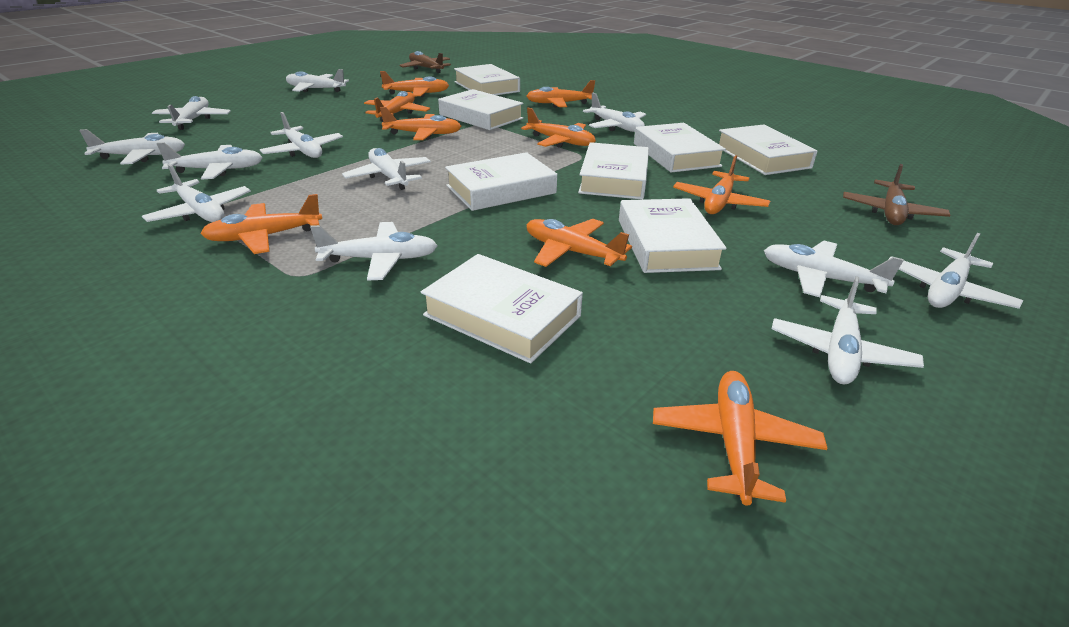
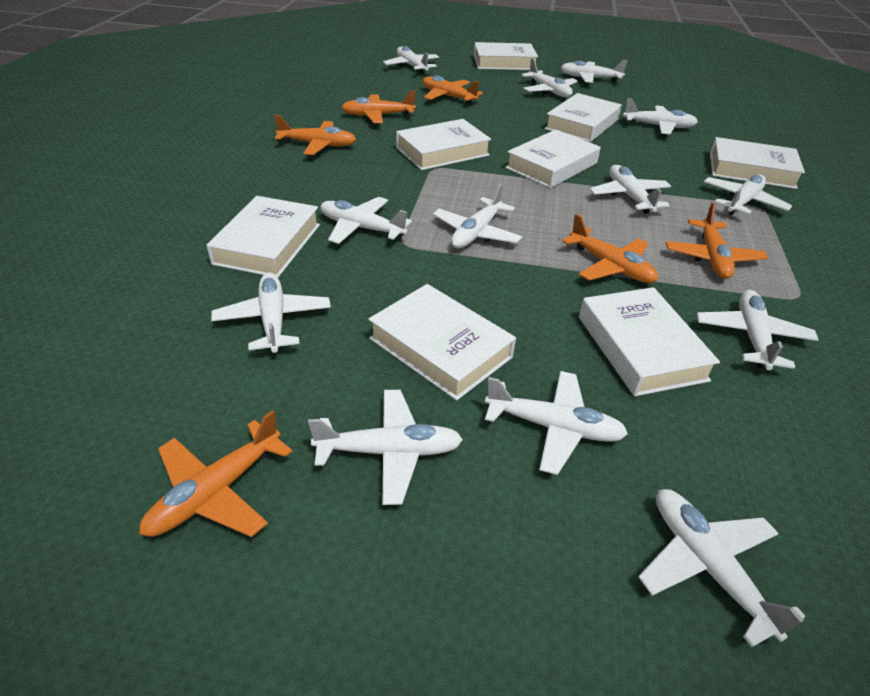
brown plane: 2 -> 0
orange plane: 9 -> 6
white plane: 12 -> 13

